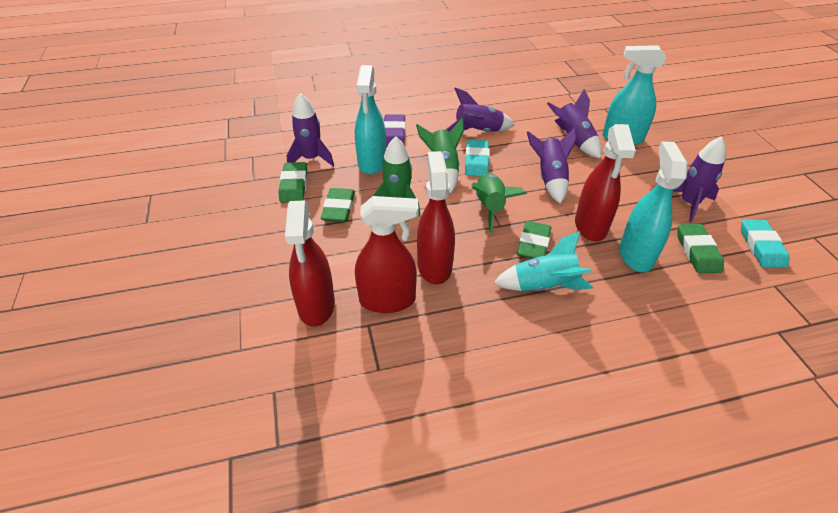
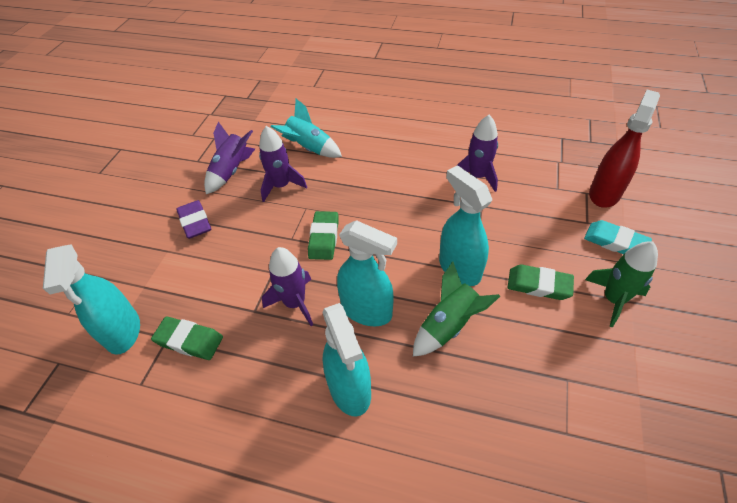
green eraser: 4 -> 3
green rocket: 3 -> 2
purple rocket: 5 -> 4
red spray bottle: 4 -> 1
turquoise eraser: 2 -> 1
turquoise spray bottle: 3 -> 4

